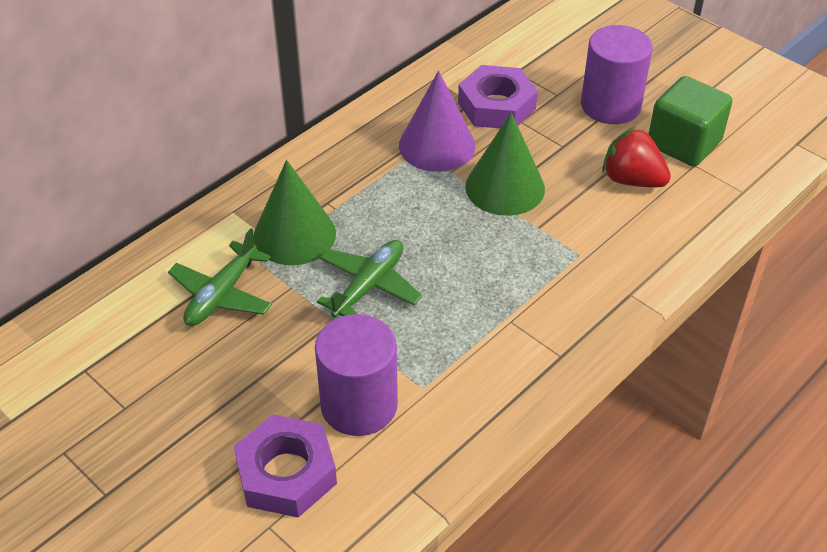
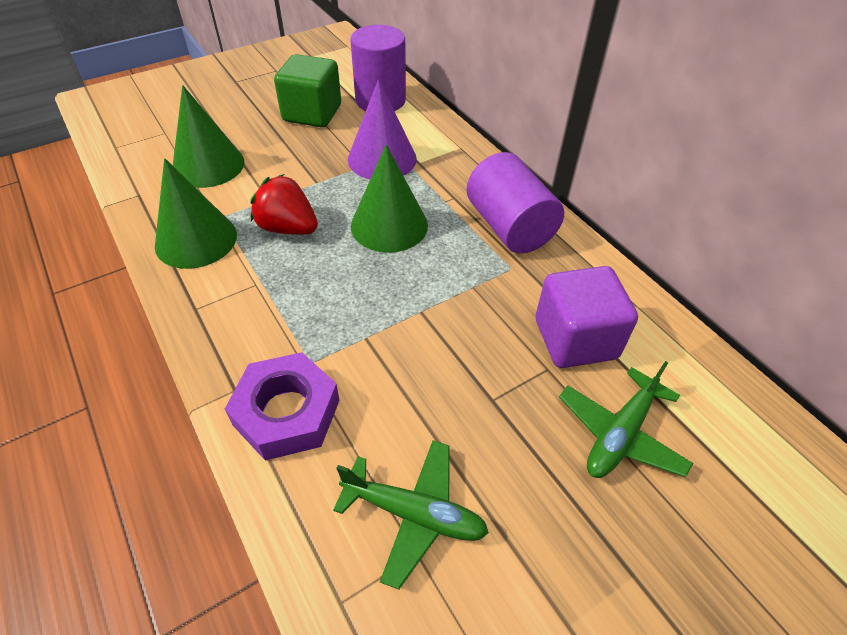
green cone: 2 -> 3
purple cube: 0 -> 1
purple nut: 2 -> 1

